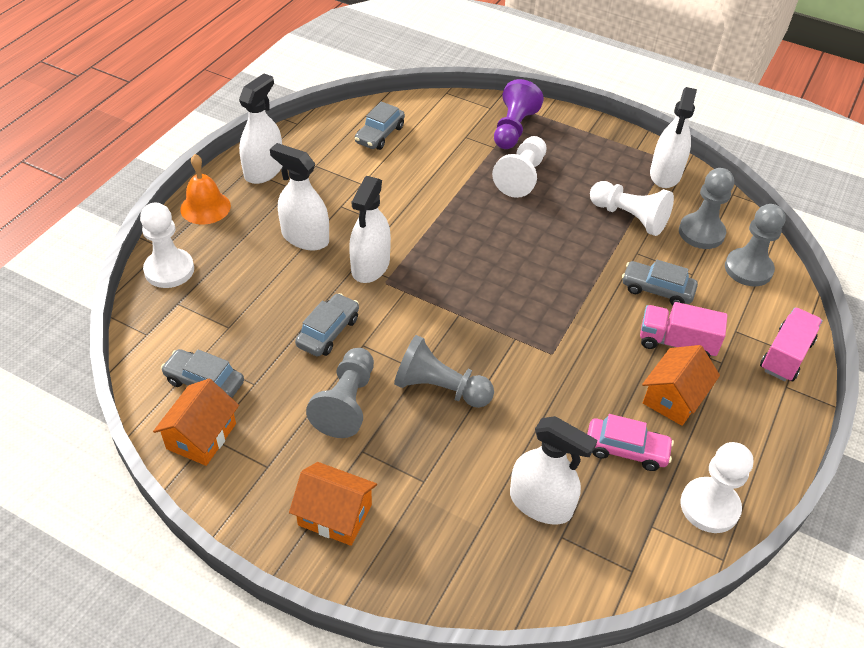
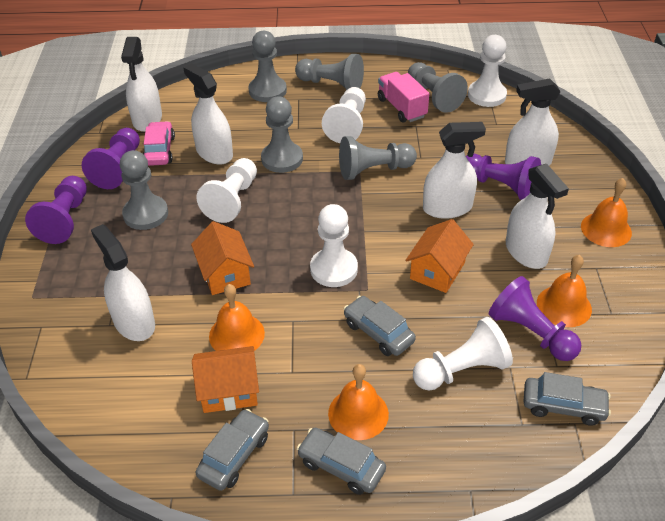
grey pawn: 4 -> 6
orange bell: 1 -> 4
pink truck: 2 -> 1
purple pawn: 1 -> 4
white pawn: 4 -> 5
white spray bottle: 5 -> 6

